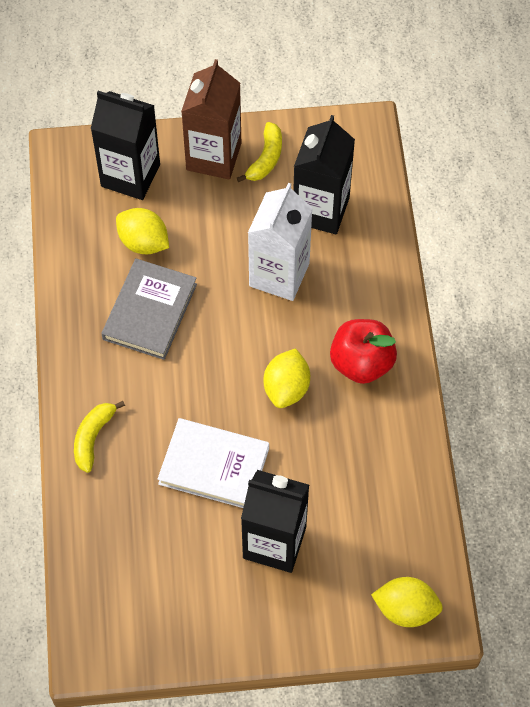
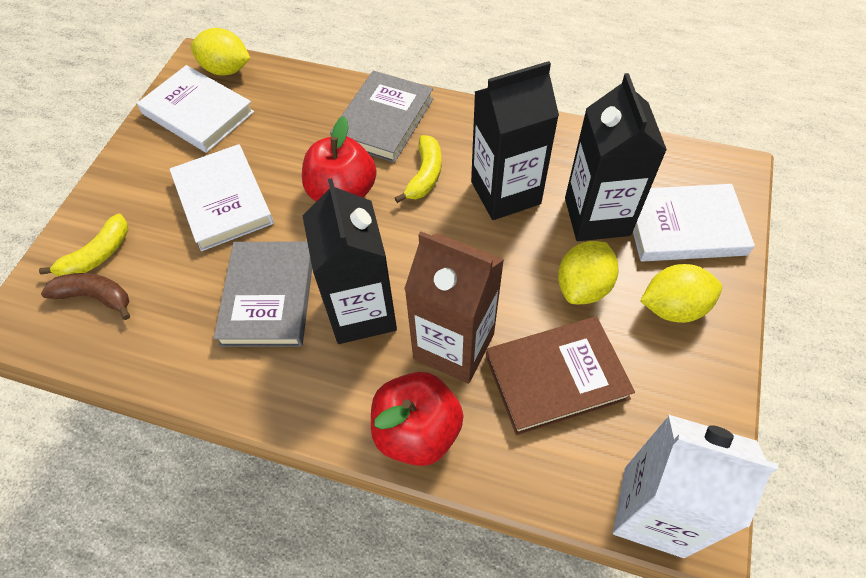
brown banana: 0 -> 1
brown book: 0 -> 1
grey book: 1 -> 2
red apple: 1 -> 2
white book: 1 -> 3

